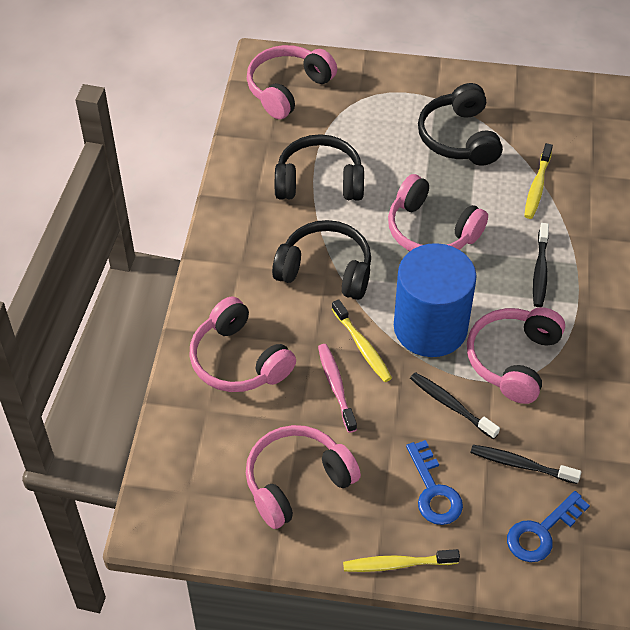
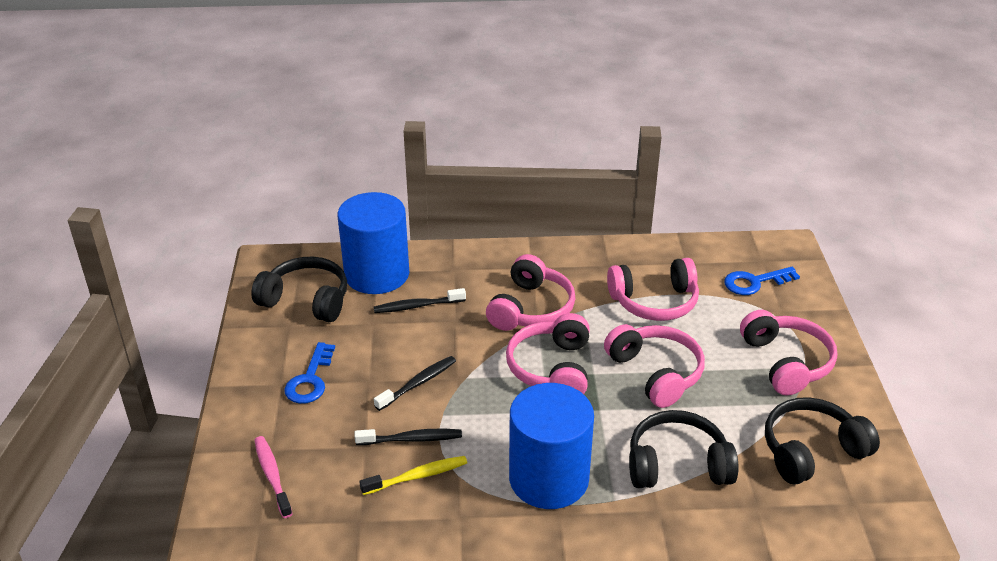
blue cylinder: 1 -> 2
yellow toothbrush: 3 -> 1

